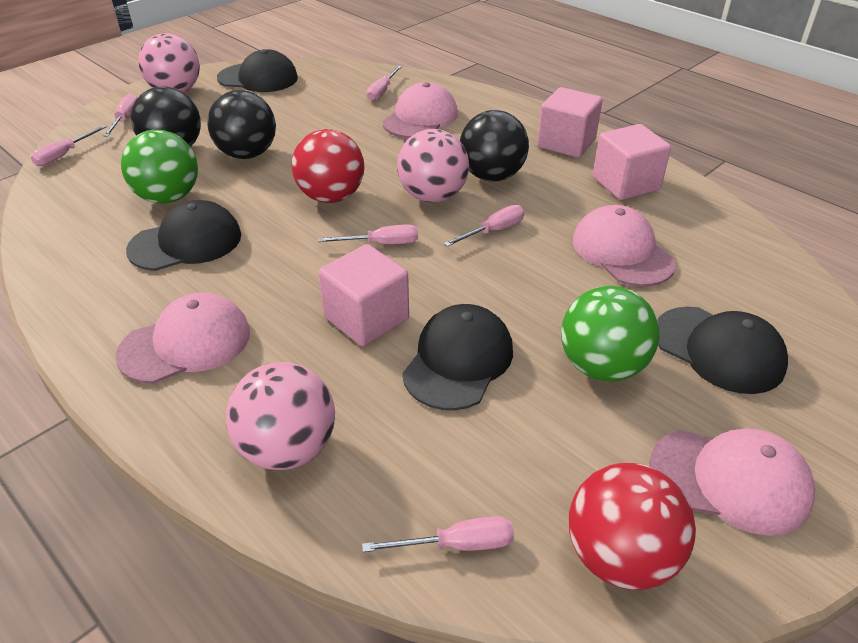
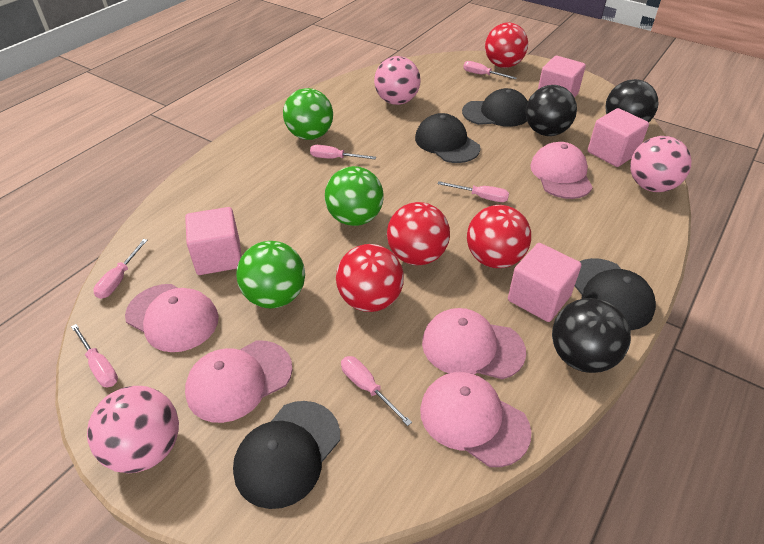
green ball: 2 -> 3
pink cap: 4 -> 5
pink cube: 3 -> 4
red ball: 2 -> 4

